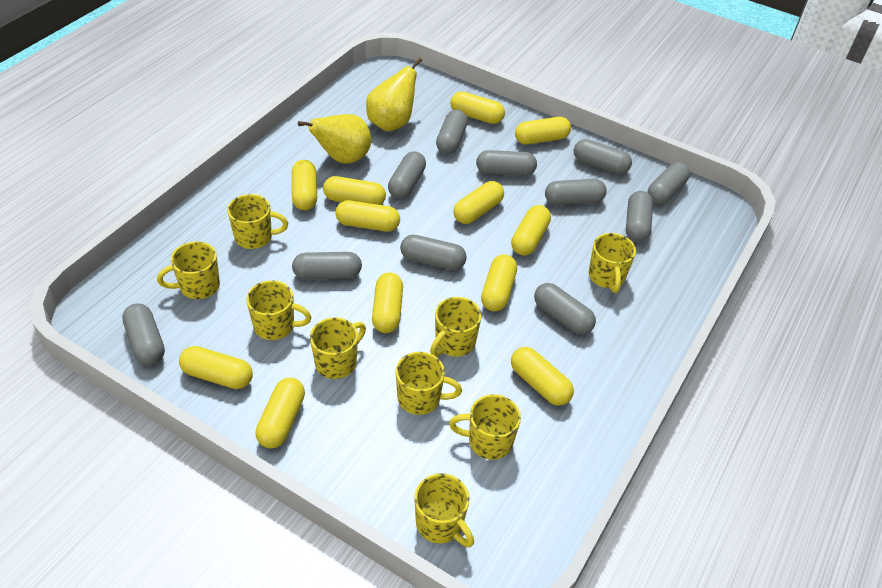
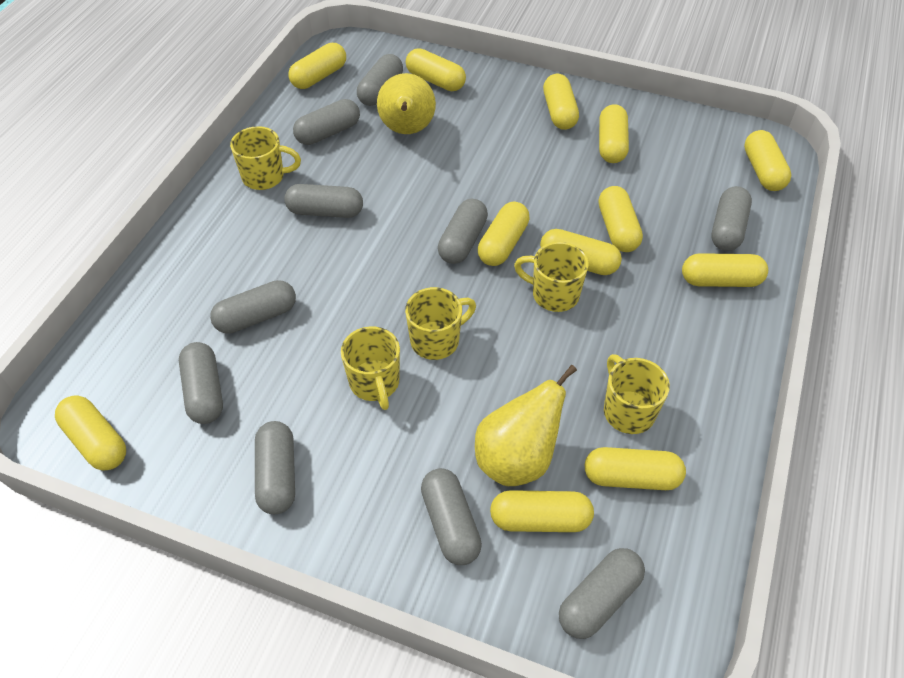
grey capsule: 11 -> 10
yellow mug: 9 -> 5

